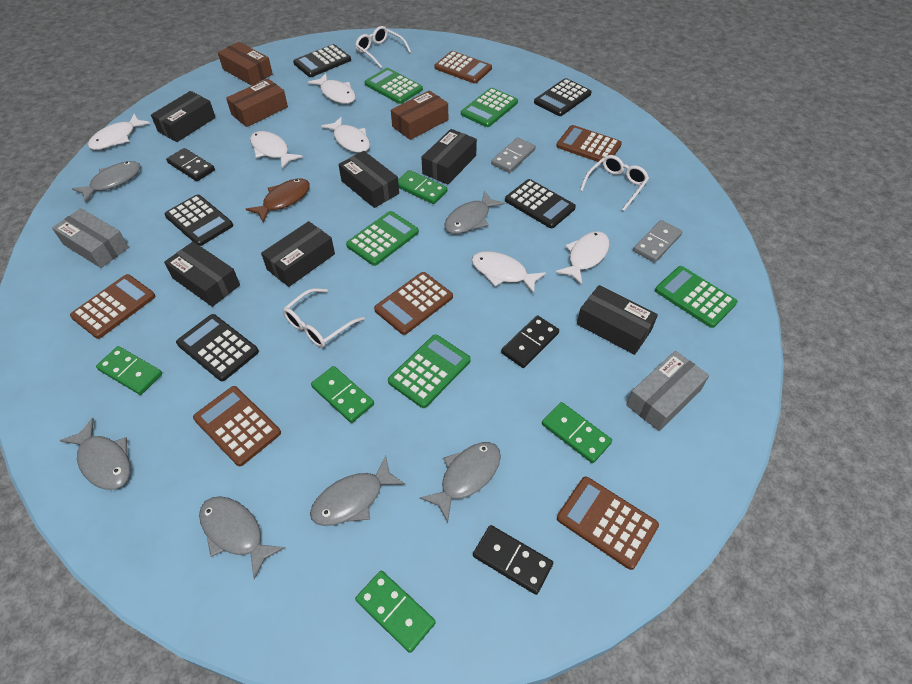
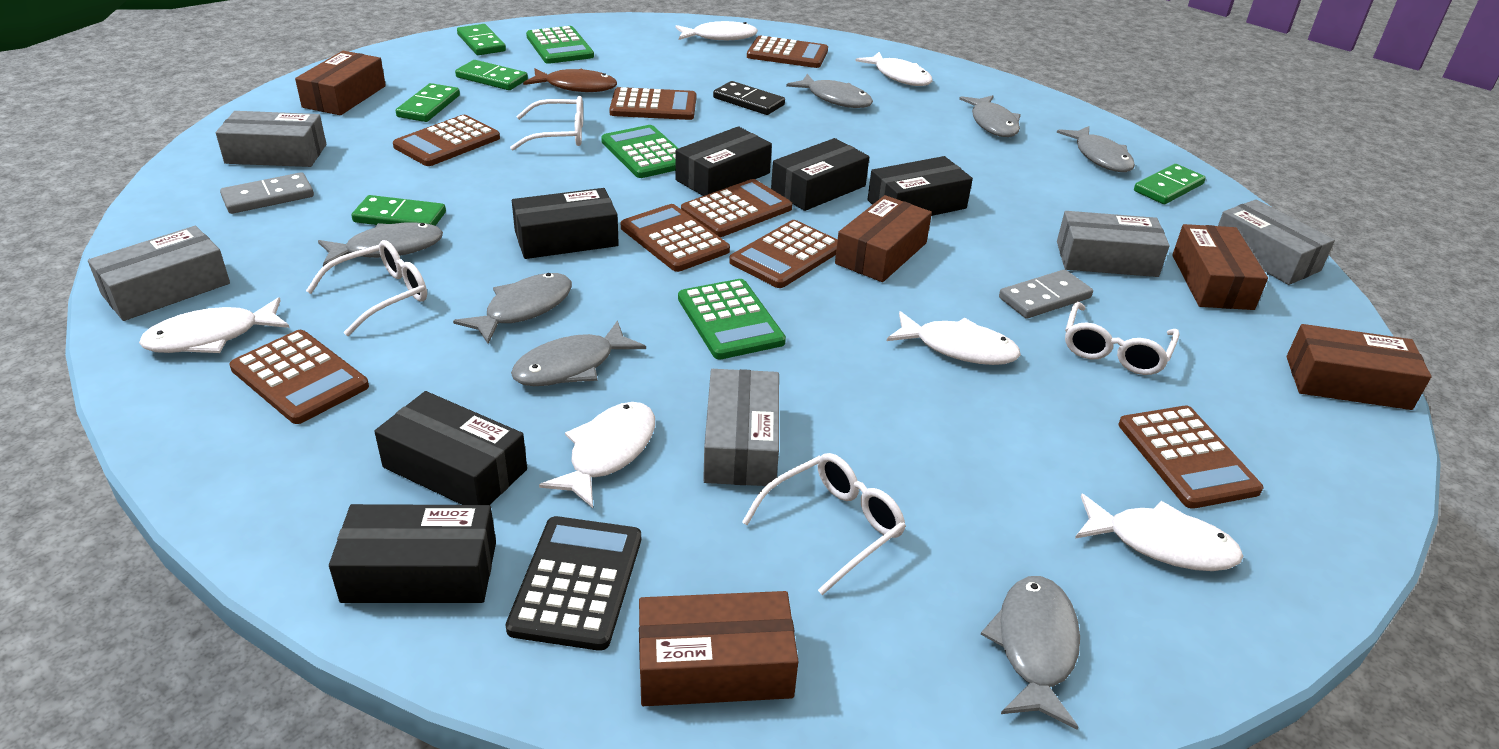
black calculator: 5 -> 1
black domino: 3 -> 1
brown box: 3 -> 5
brown calculator: 6 -> 8
green calculator: 5 -> 3
grey box: 2 -> 5
grey fish: 6 -> 7
white glasses: 3 -> 4

